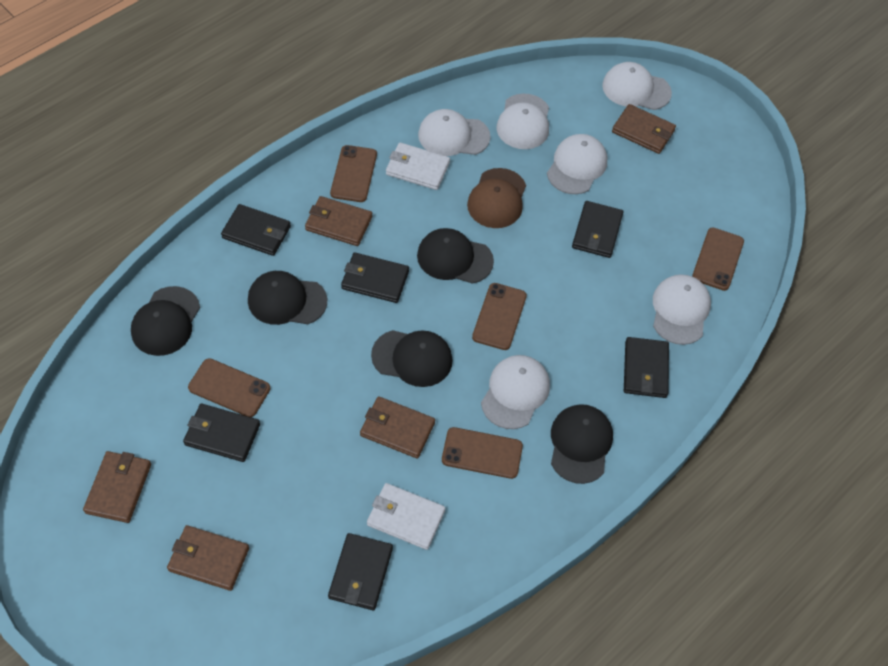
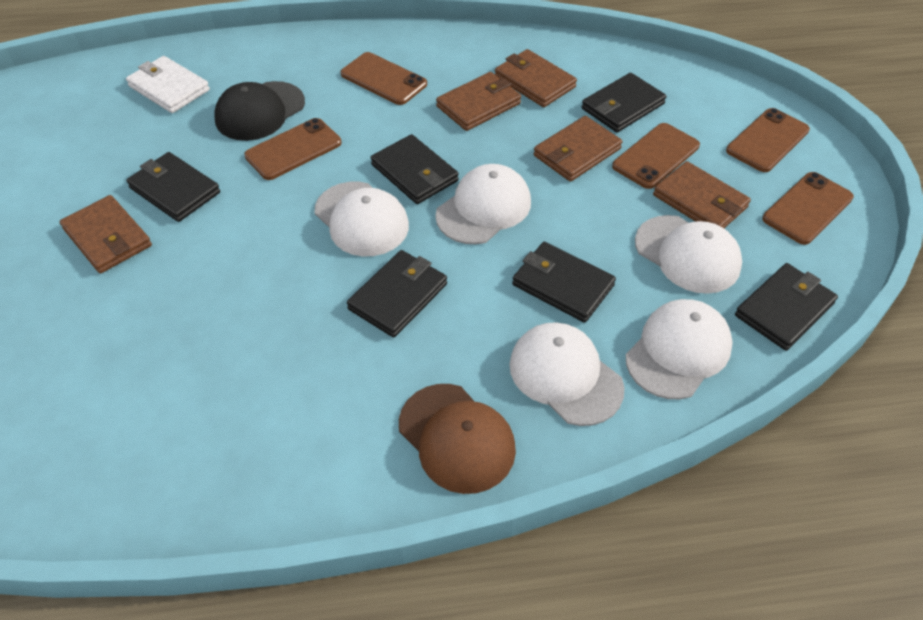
black cap: 5 -> 1
white cap: 6 -> 5
white wallet: 2 -> 1

